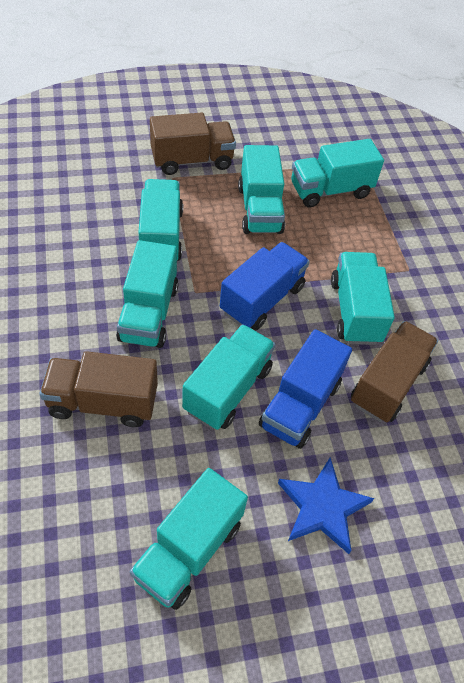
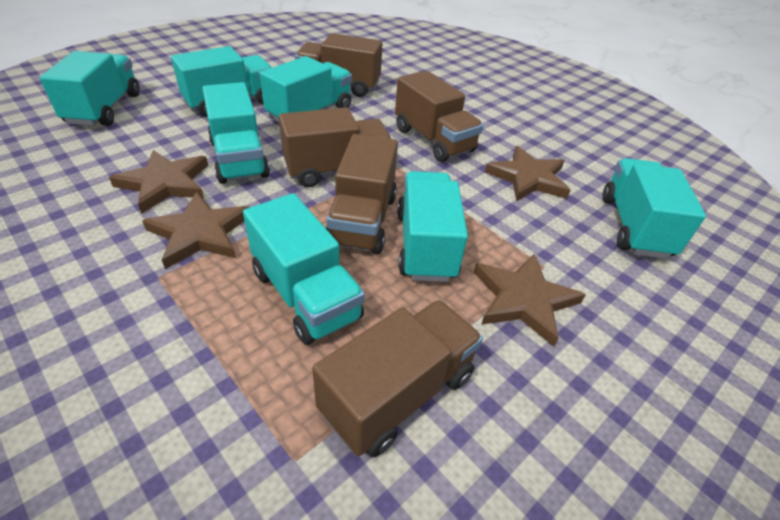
blue star: 1 -> 0
blue truck: 2 -> 0
brown star: 0 -> 4
brown truck: 3 -> 5

